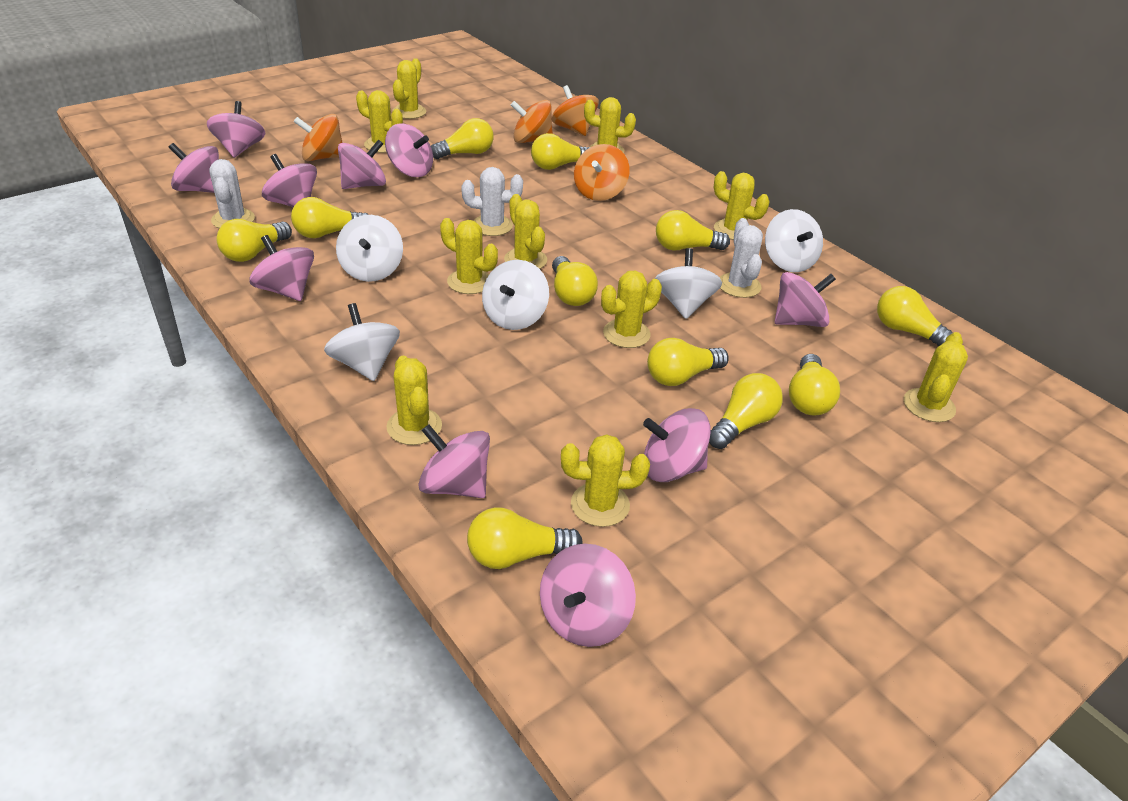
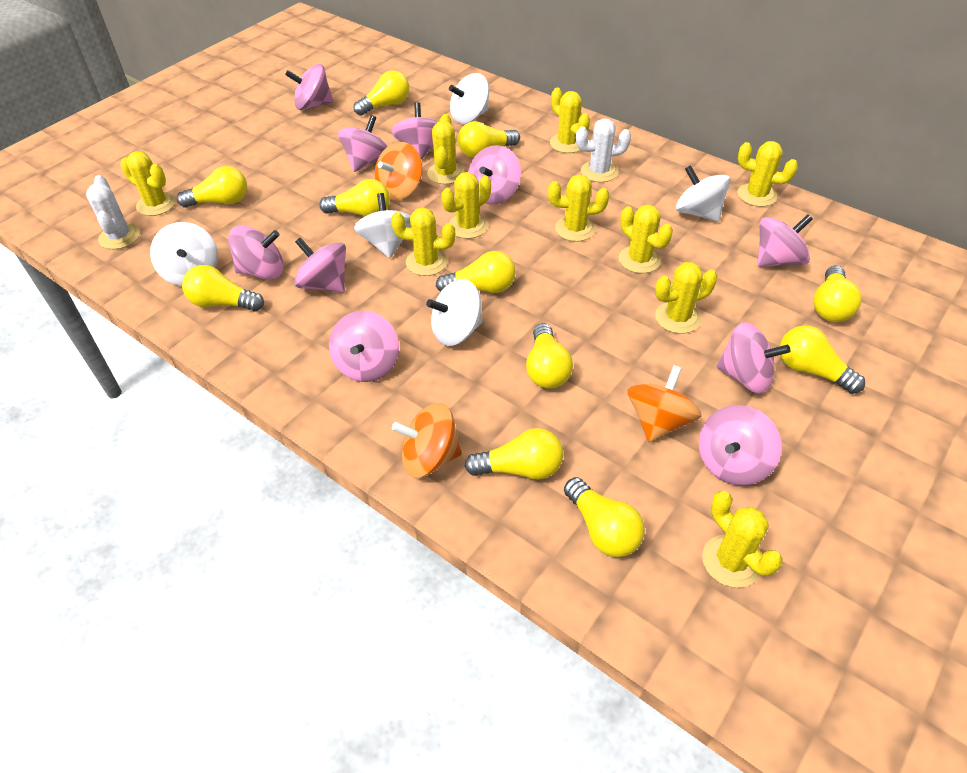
orange spinning top: 4 -> 3
white cactus: 3 -> 2

